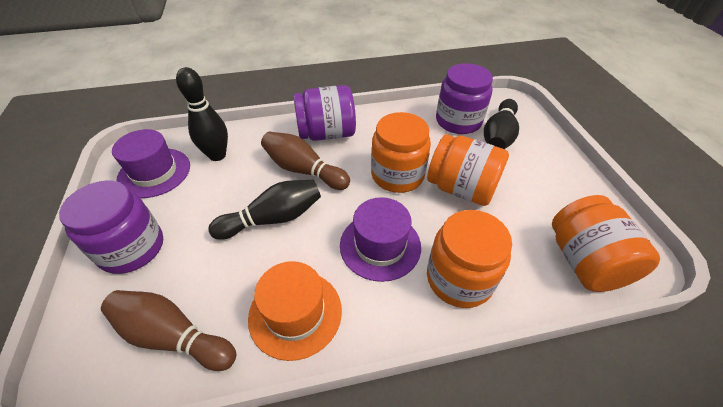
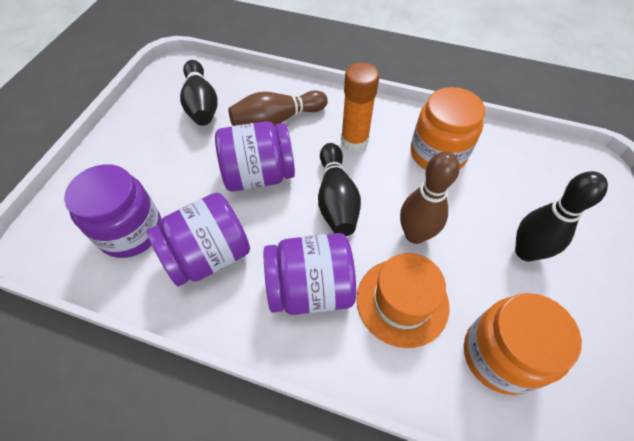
orange glue stick: 0 -> 1
orange jar: 4 -> 2
purple hat: 2 -> 0
purple jar: 3 -> 4

